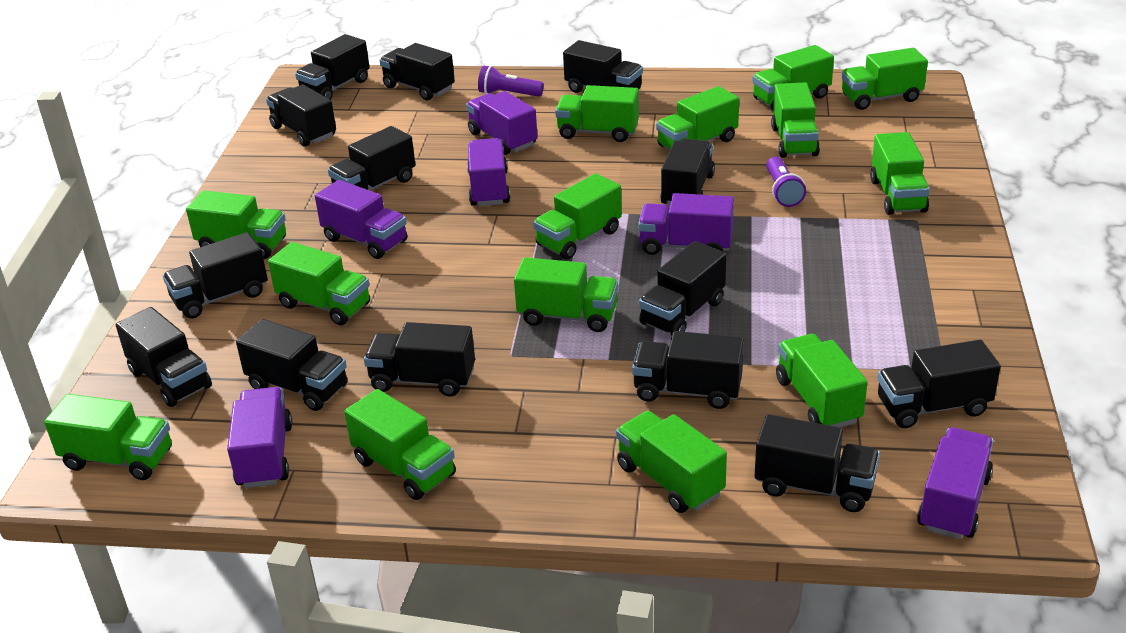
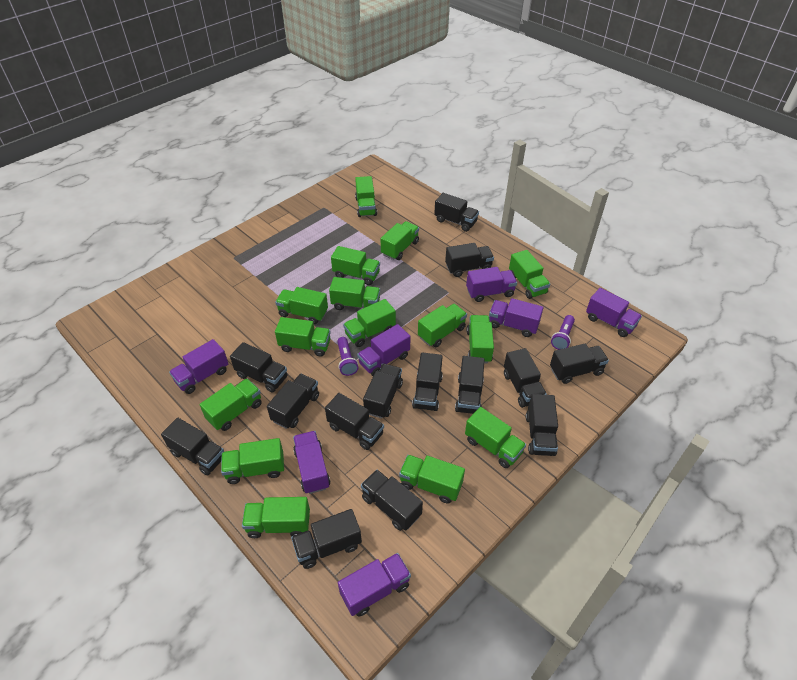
green truck: 14 -> 15
purple truck: 6 -> 7

